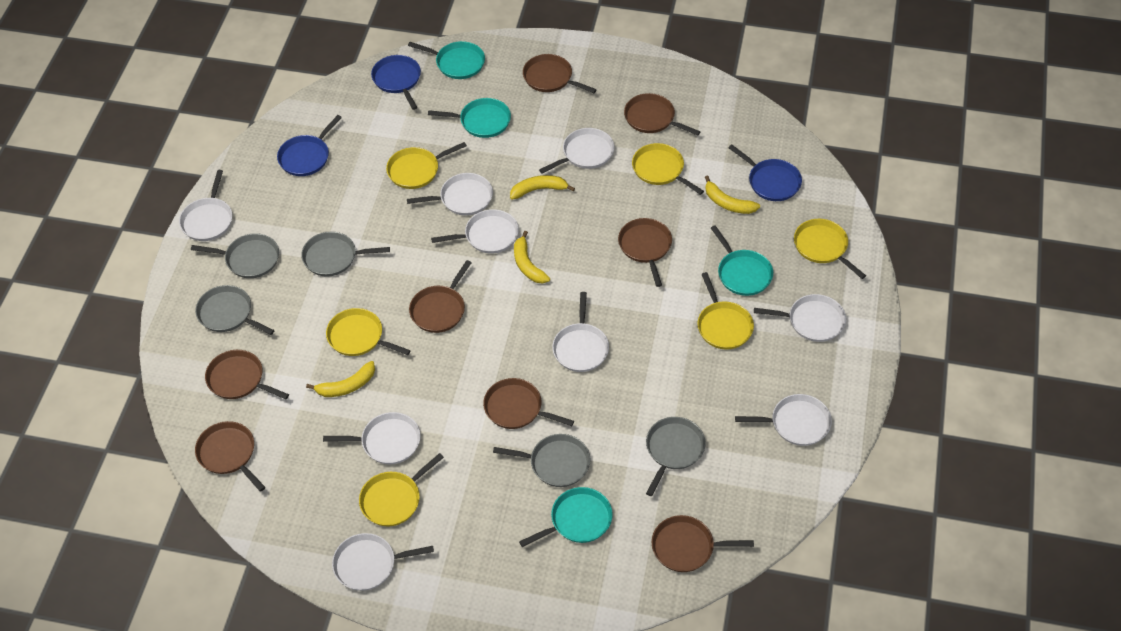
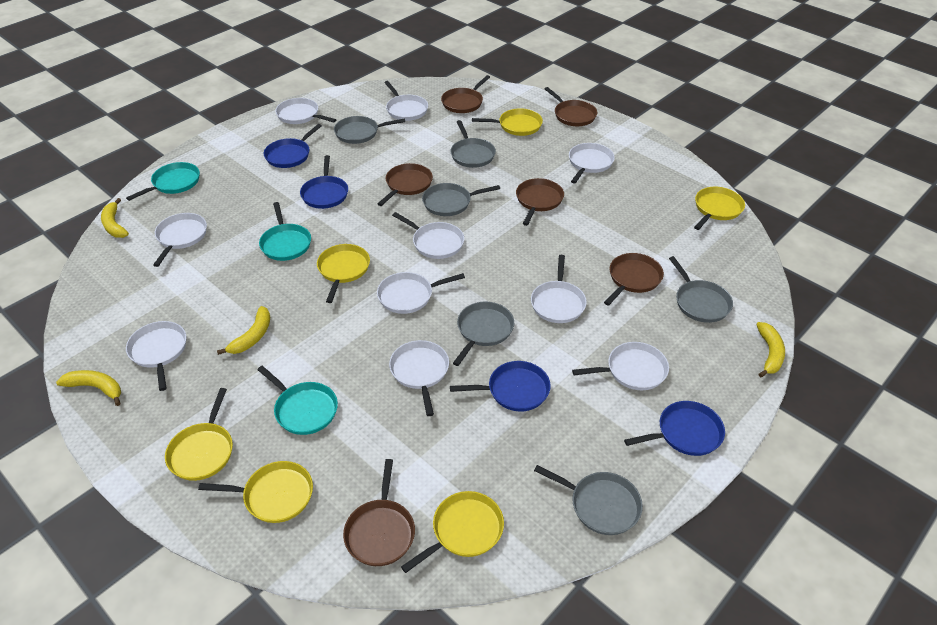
blue pan: 3 -> 4
brown pan: 8 -> 6
grey pan: 5 -> 6
turquoise pan: 4 -> 3
white pan: 9 -> 10

